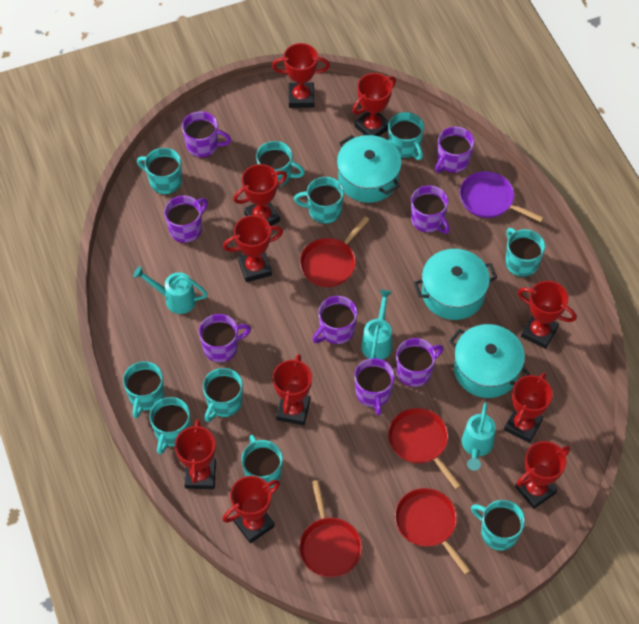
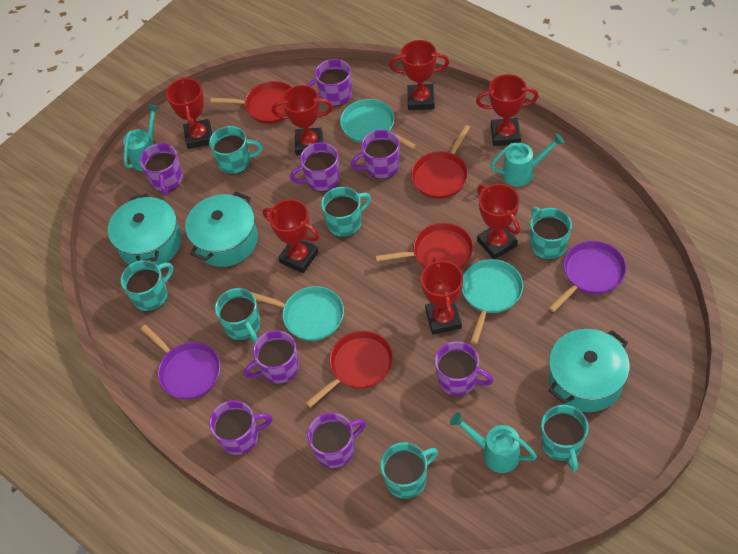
purple pan: 1 -> 2
red trophy: 10 -> 7
turquoise mug: 10 -> 7
turquoise pan: 0 -> 3

